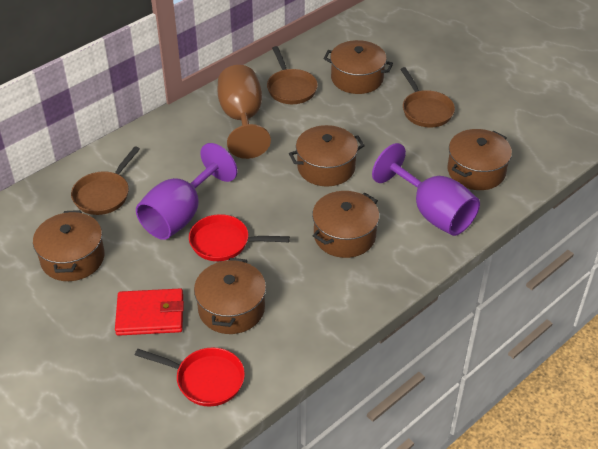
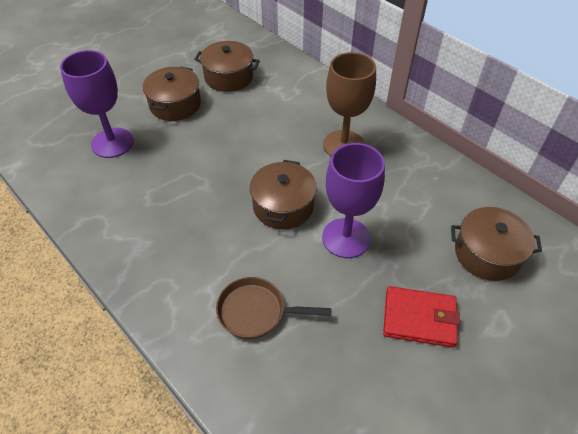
brown pan: 3 -> 1
brown pot: 6 -> 4
red pan: 2 -> 0

